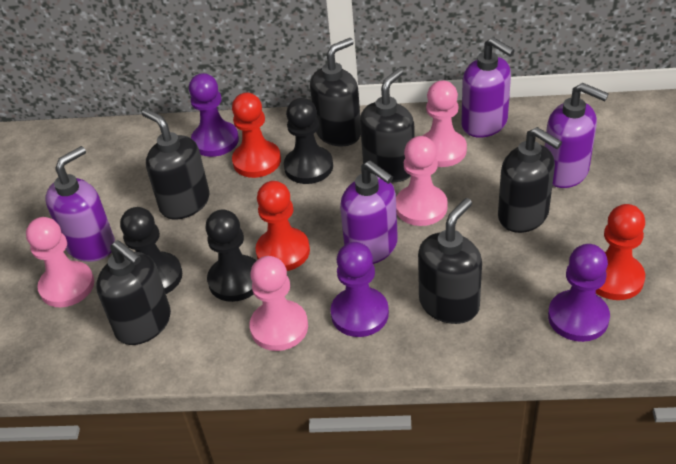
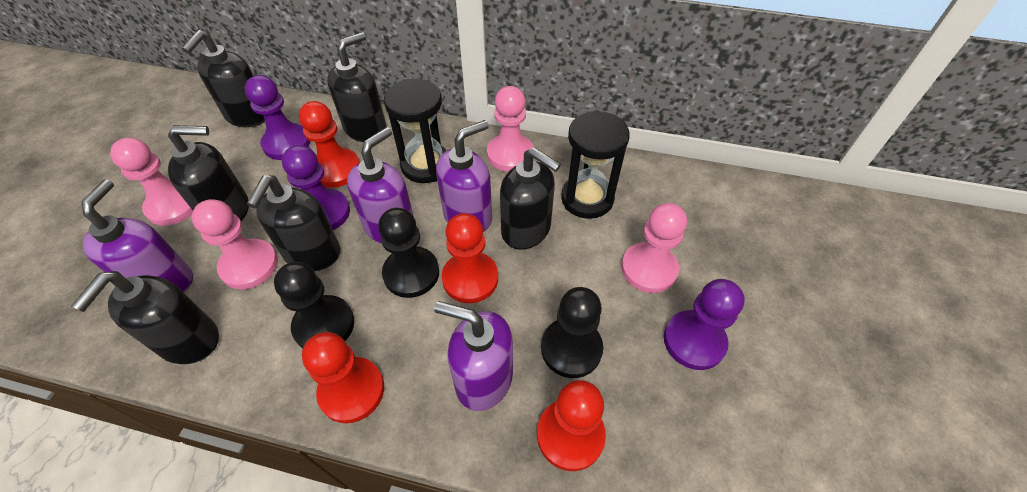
black hourglass: 0 -> 2
red pawn: 3 -> 4

